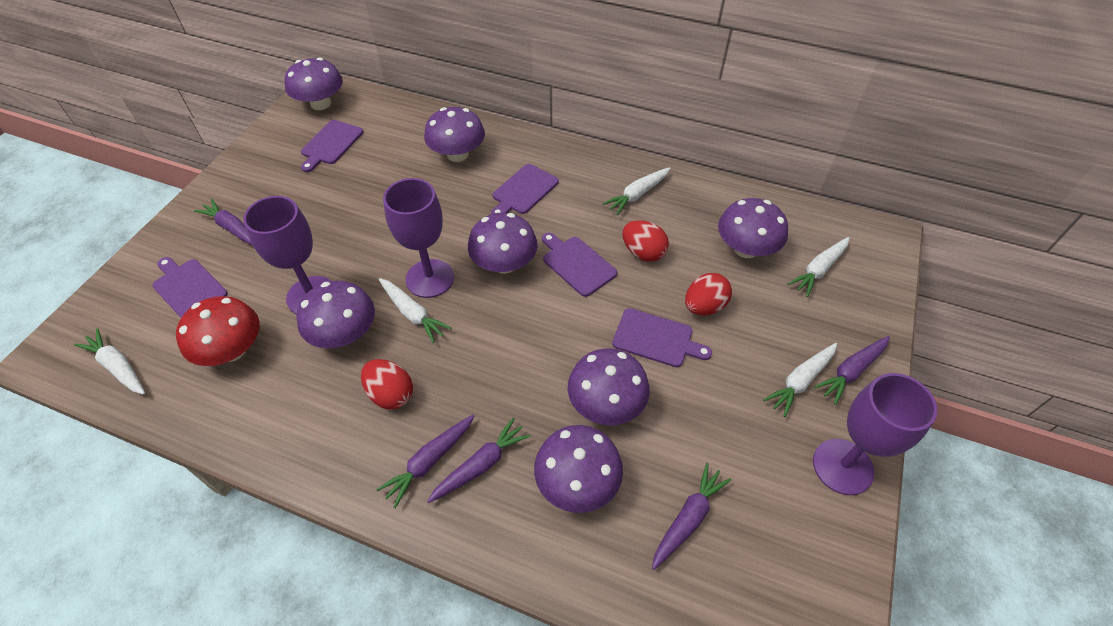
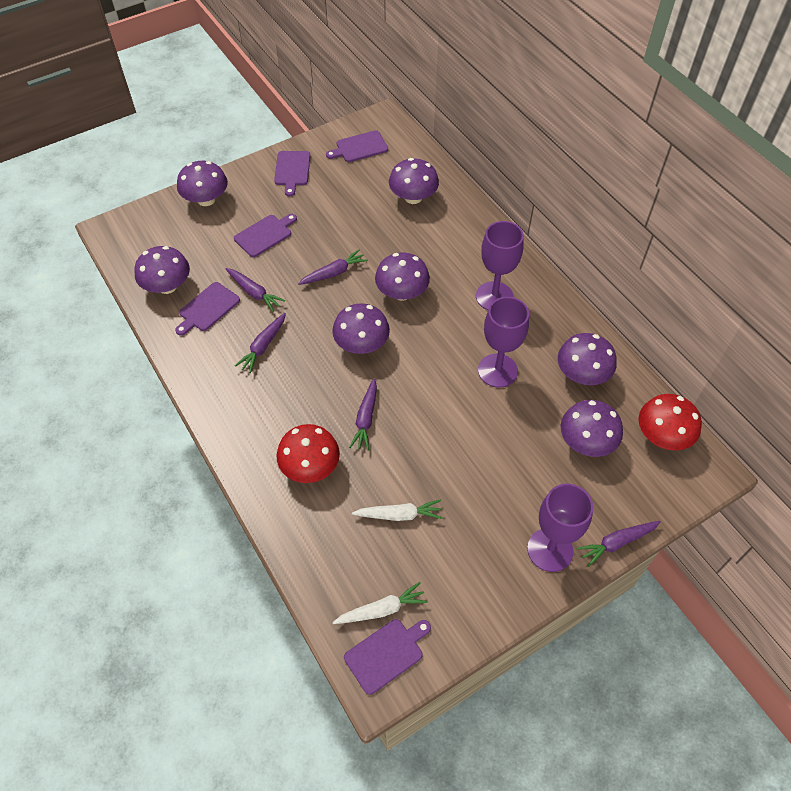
red egg: 3 -> 0
red mushroom: 1 -> 2
white carrot: 5 -> 2

